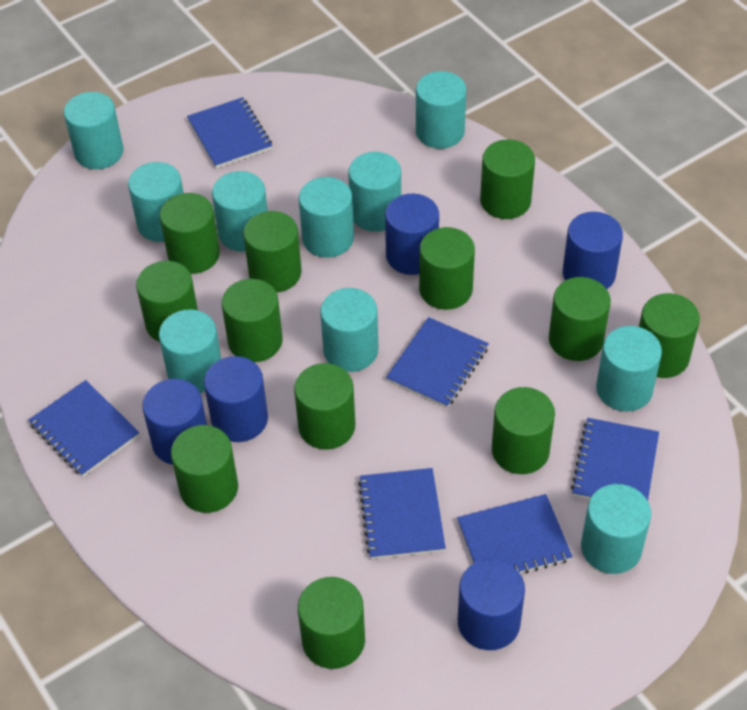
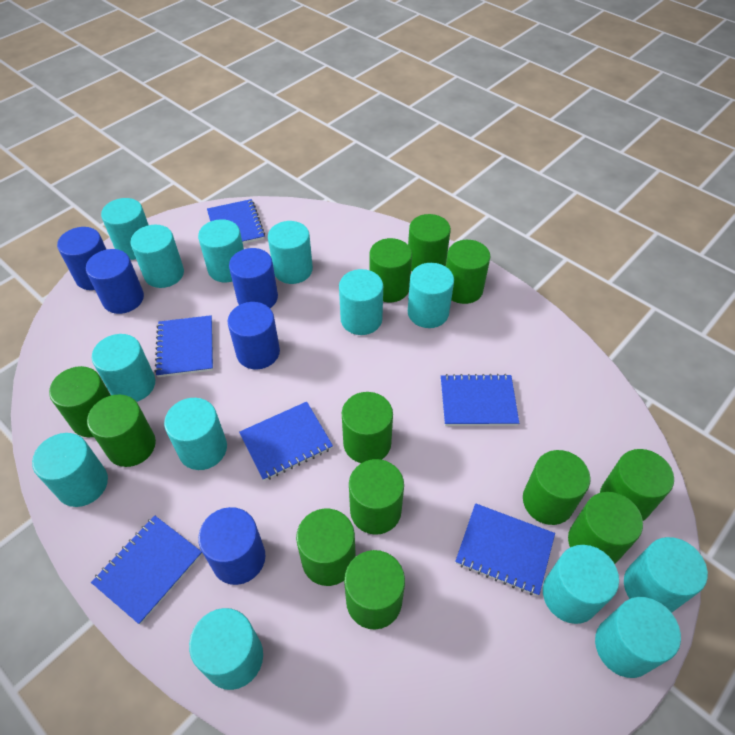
turquoise cylinder: 10 -> 13

